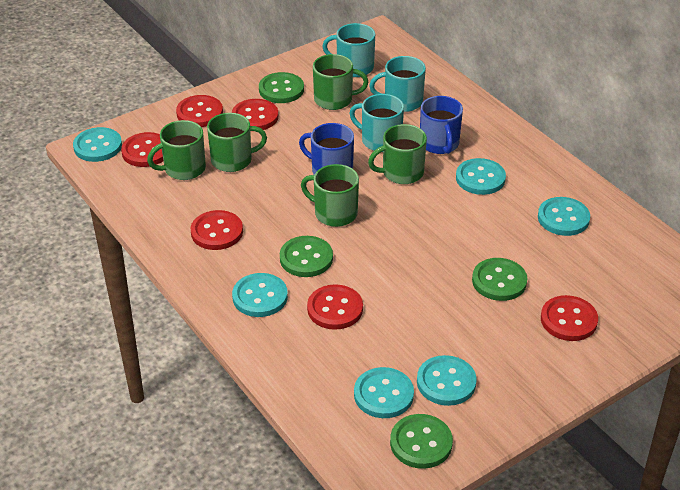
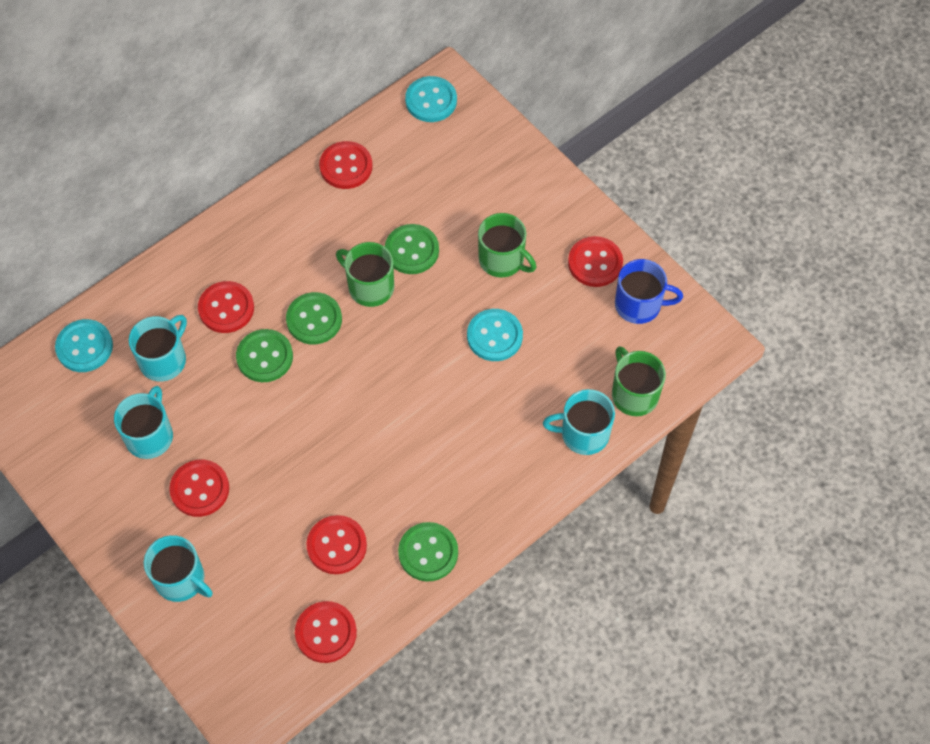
blue mug: 2 -> 1
green mug: 5 -> 3
turquoise button: 6 -> 3
turquoise mug: 3 -> 4

